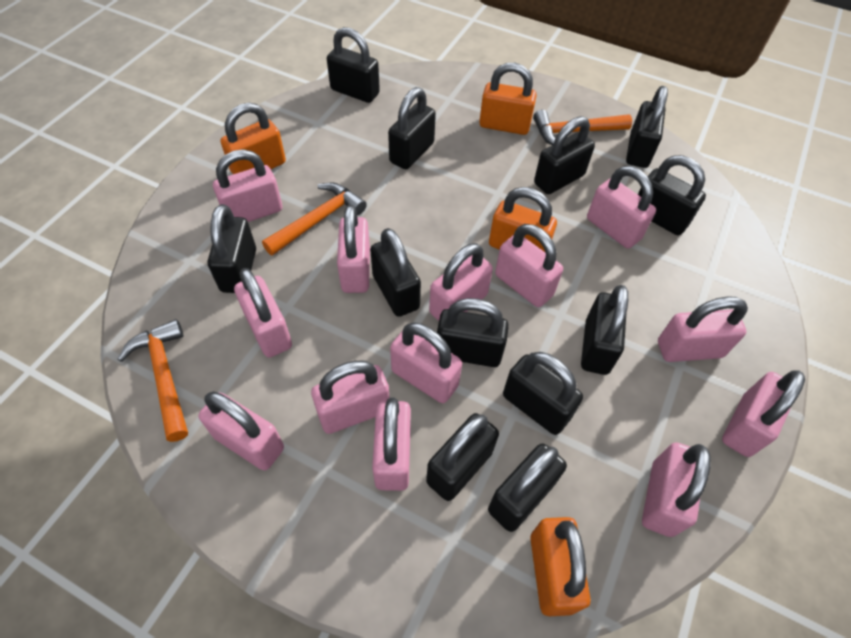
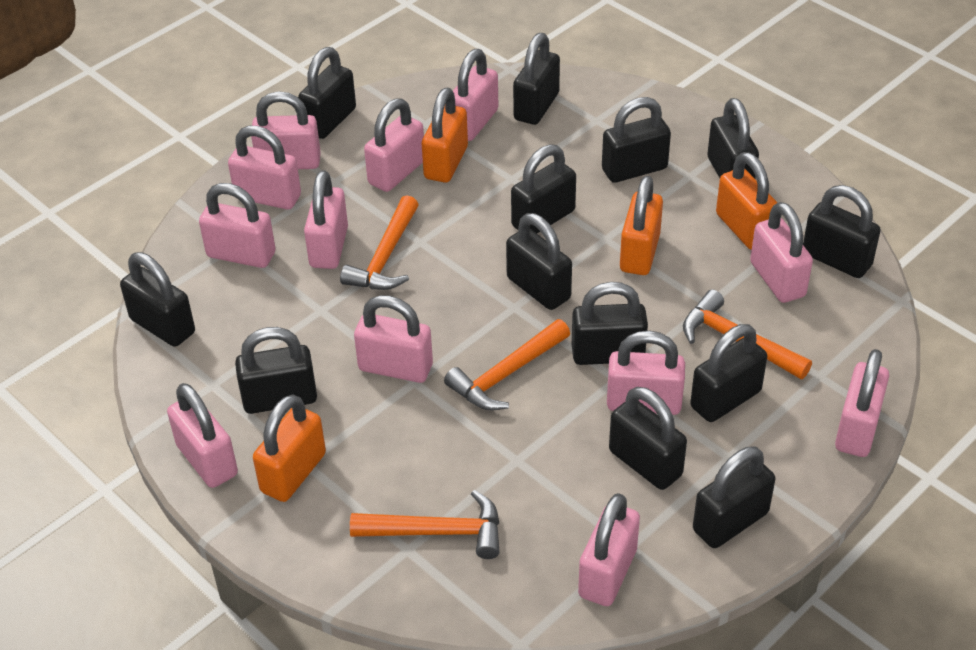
black padlock: 12 -> 13
orange hammer: 3 -> 4
pink padlock: 13 -> 12

